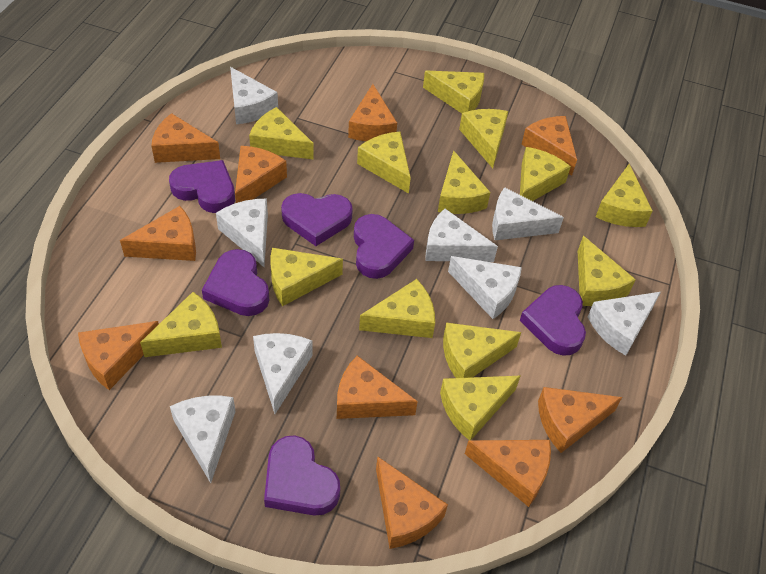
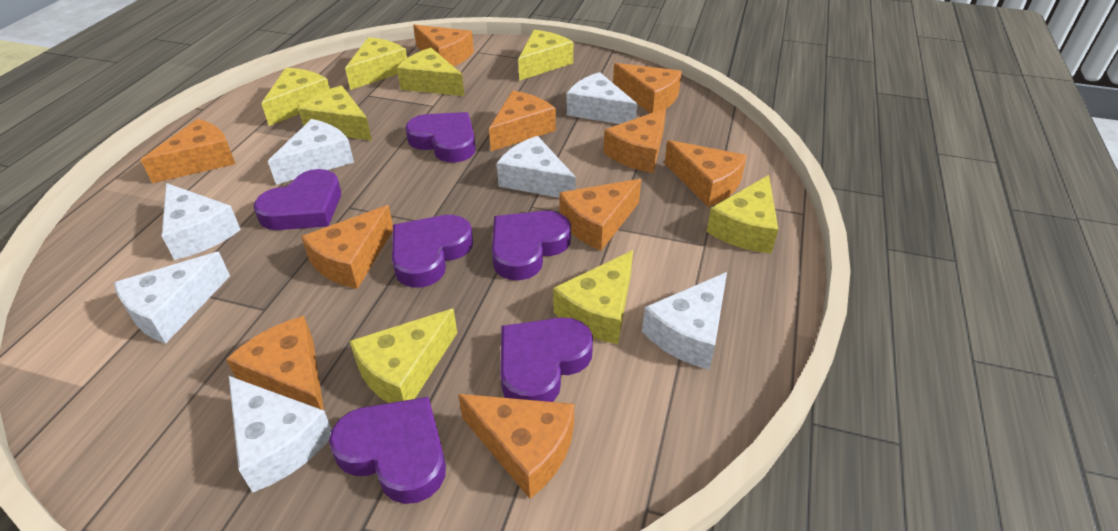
white cheese: 8 -> 7
yellow cheese: 13 -> 8

